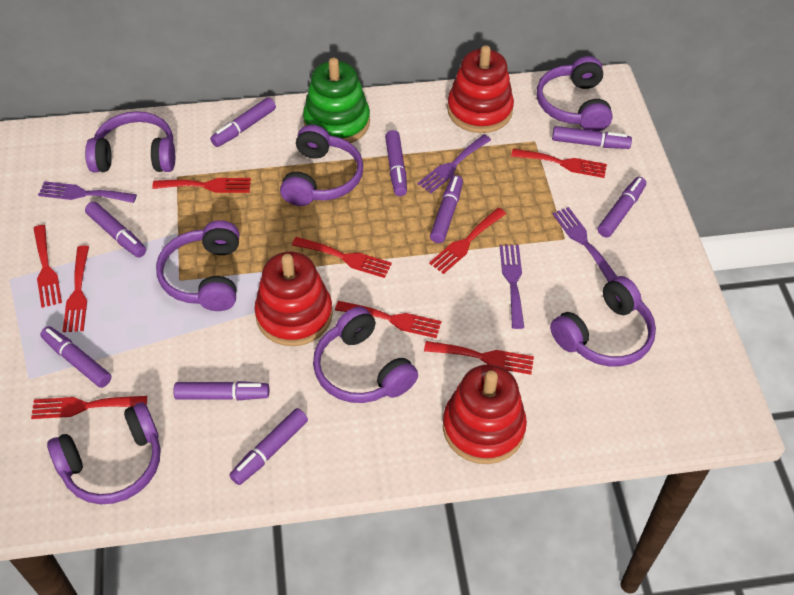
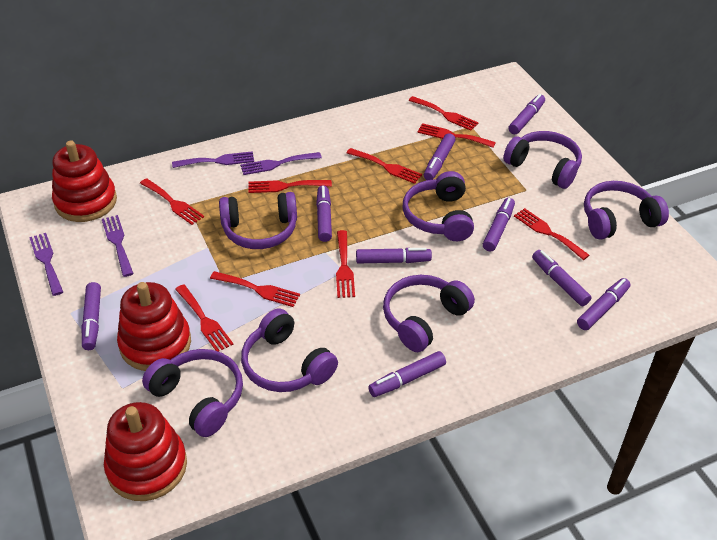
green stacking toy: 1 -> 0

